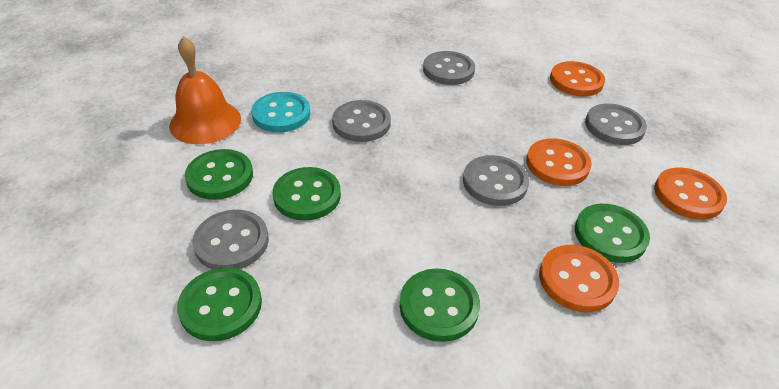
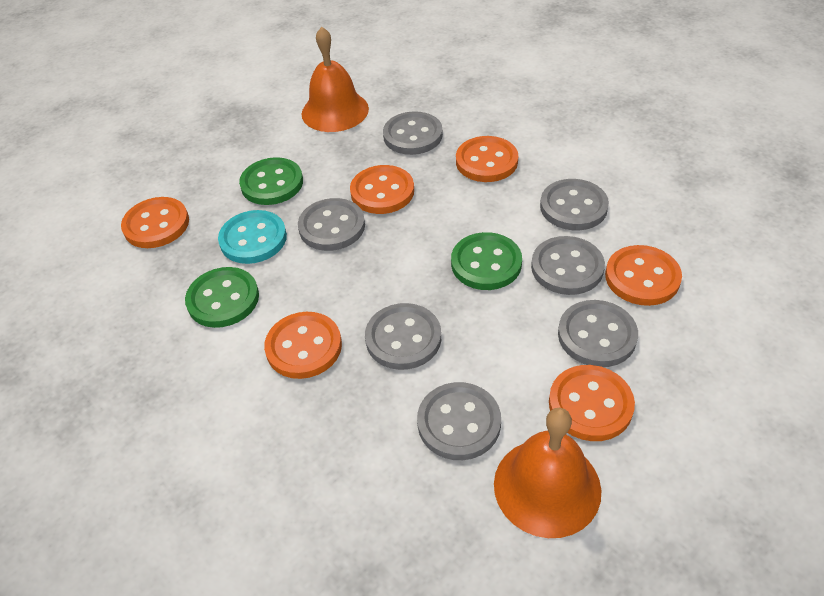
green button: 5 -> 3
grey button: 5 -> 7
orange bell: 1 -> 2
orange button: 4 -> 6

